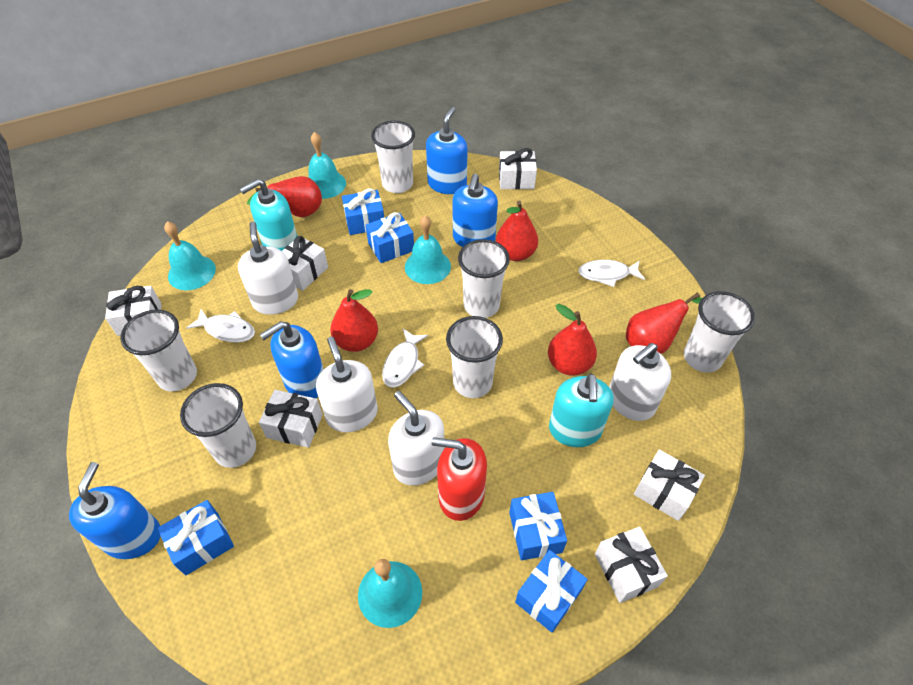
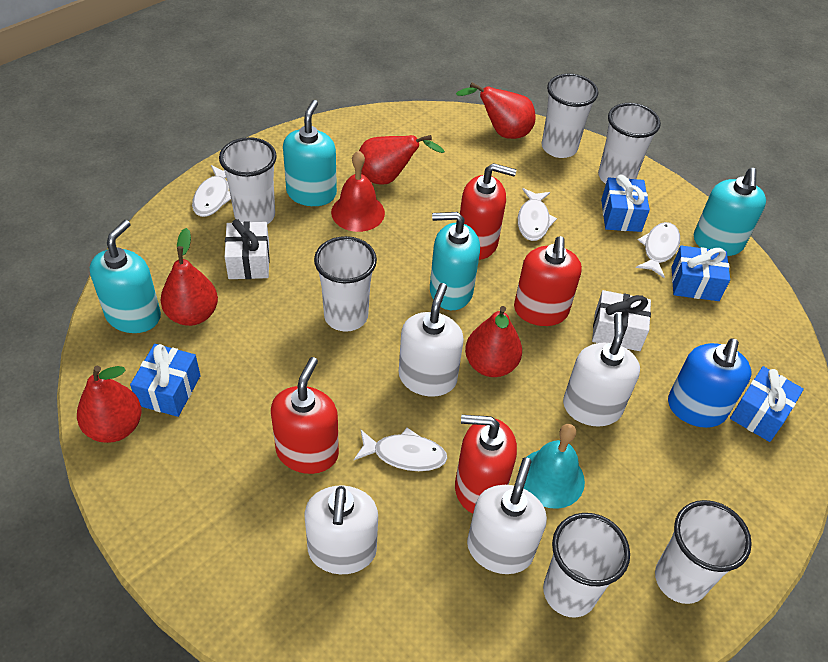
blue gift: 5 -> 4
blue soap dispenser: 4 -> 1
red bell: 0 -> 1
red soap dispenser: 1 -> 4
turquoise bell: 4 -> 1
turquoise soap dispenser: 2 -> 4
white fish: 3 -> 4
white gift: 6 -> 2

